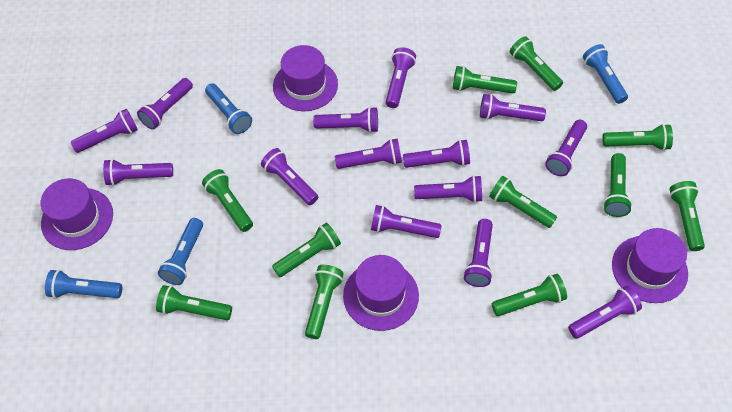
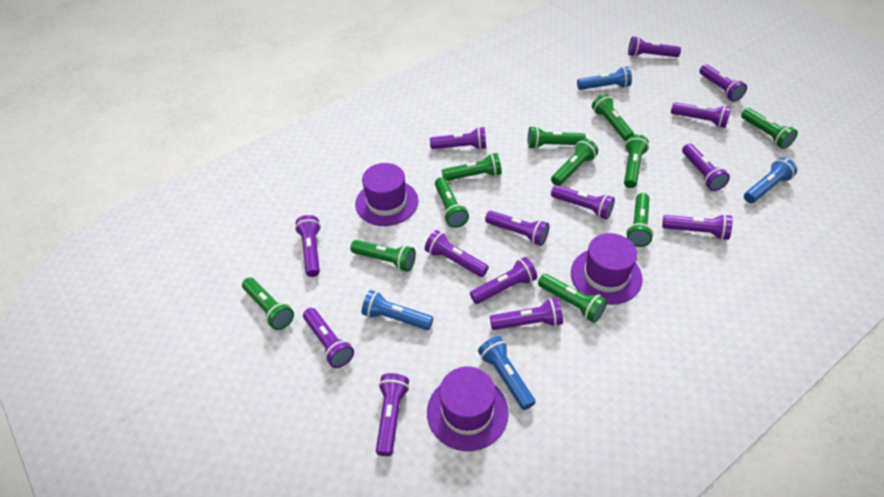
purple hat: 4 -> 3

